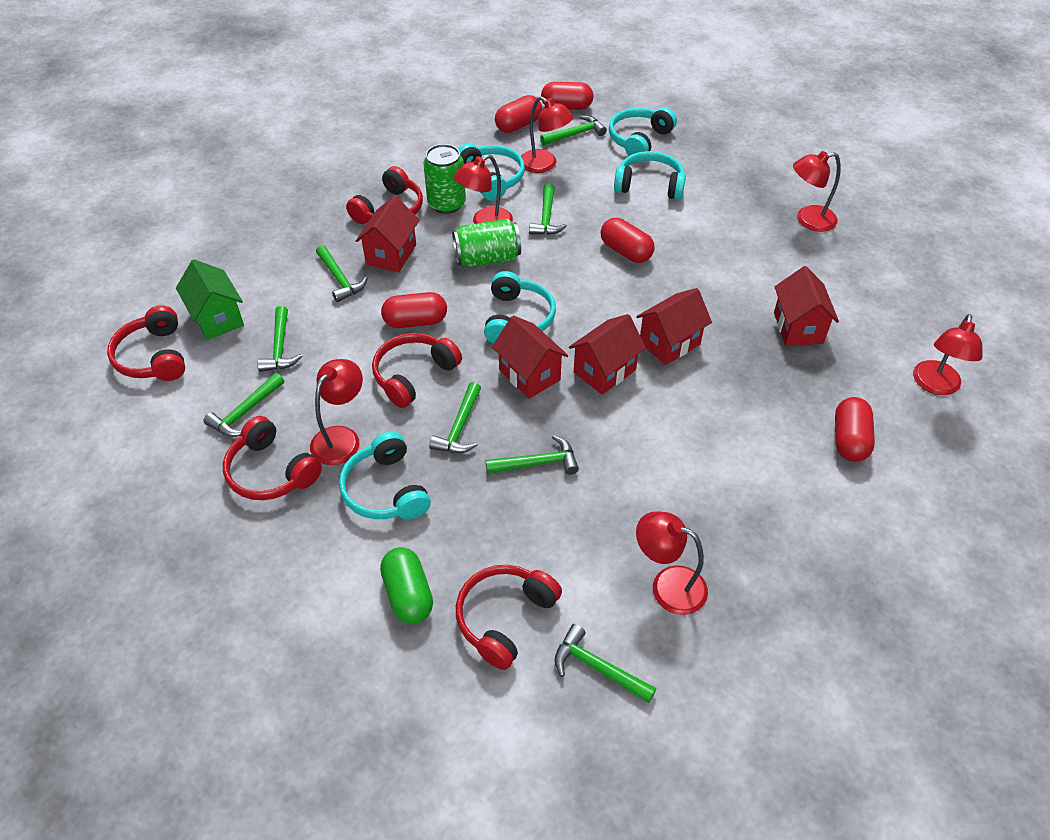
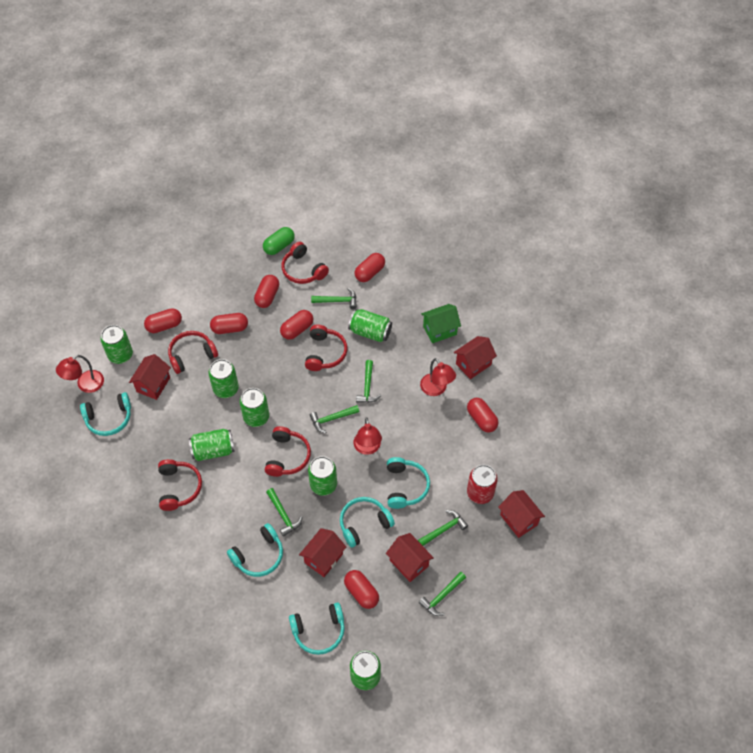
green can: 2 -> 7
green hammer: 8 -> 6
red can: 0 -> 1
red capsule: 5 -> 7
red lamp: 6 -> 3

